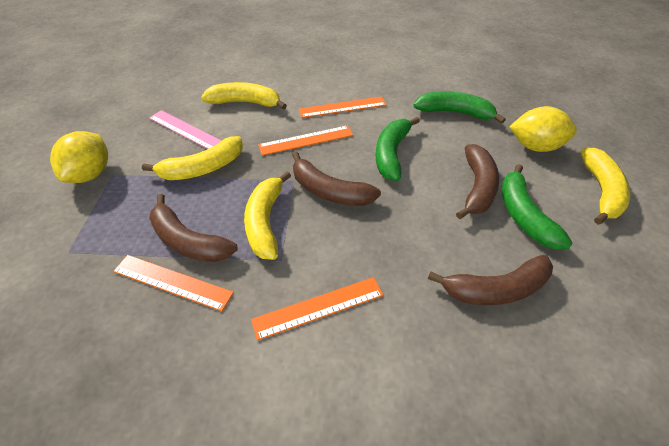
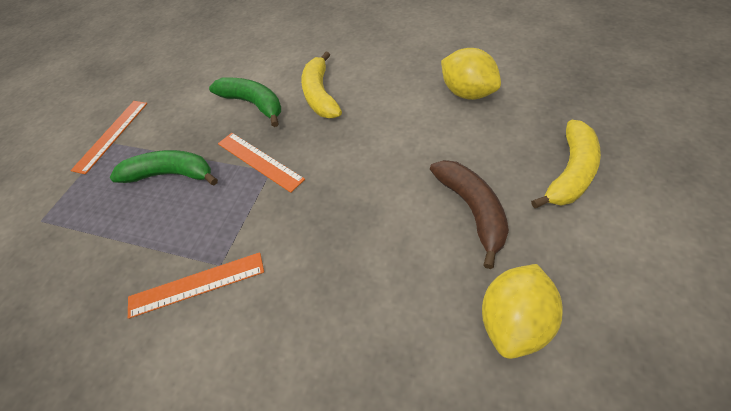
brown banana: 4 -> 1
green banana: 3 -> 2
orange ruler: 4 -> 3
pink ruler: 1 -> 0
yellow banana: 4 -> 2

